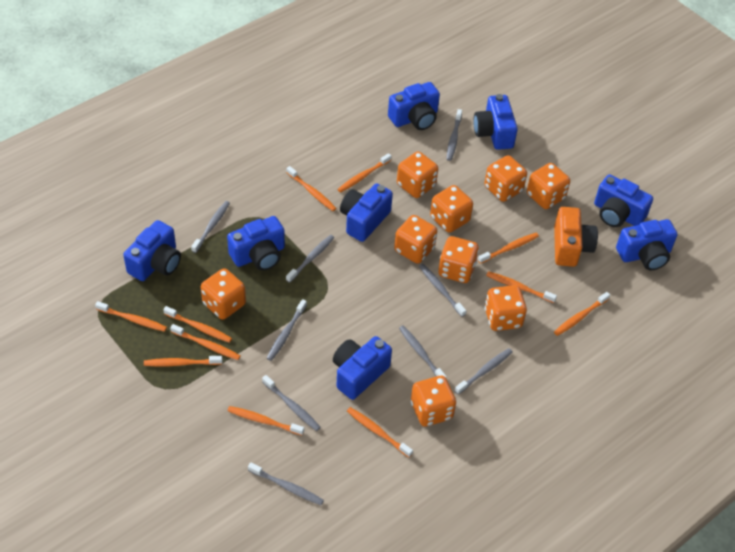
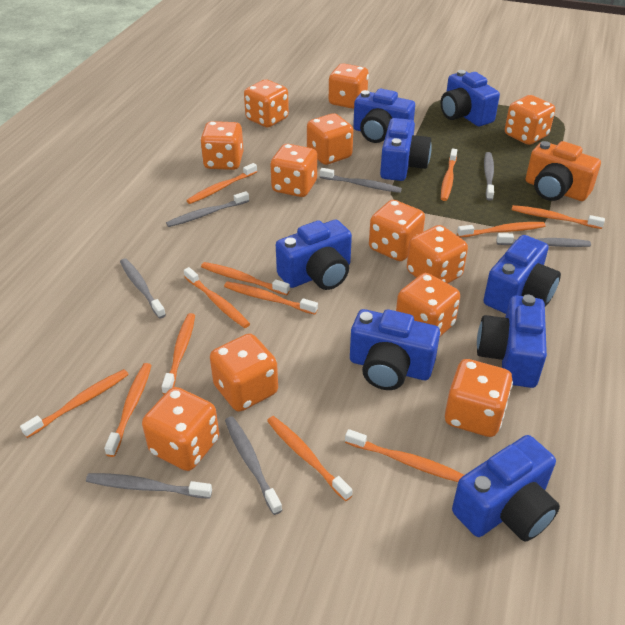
grey toothbrush: 9 -> 7
orange dice: 9 -> 12
orange toothbrush: 11 -> 12

